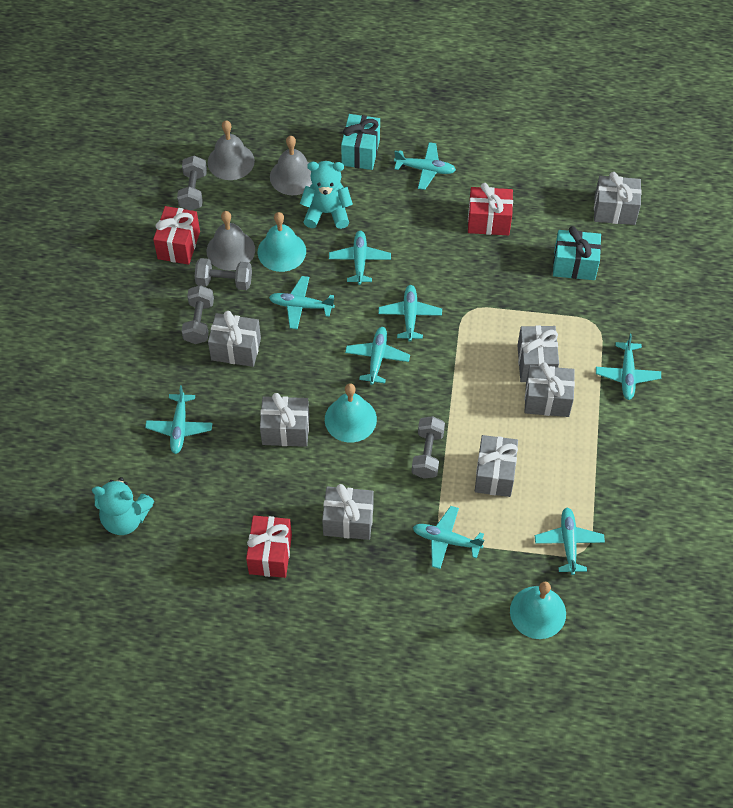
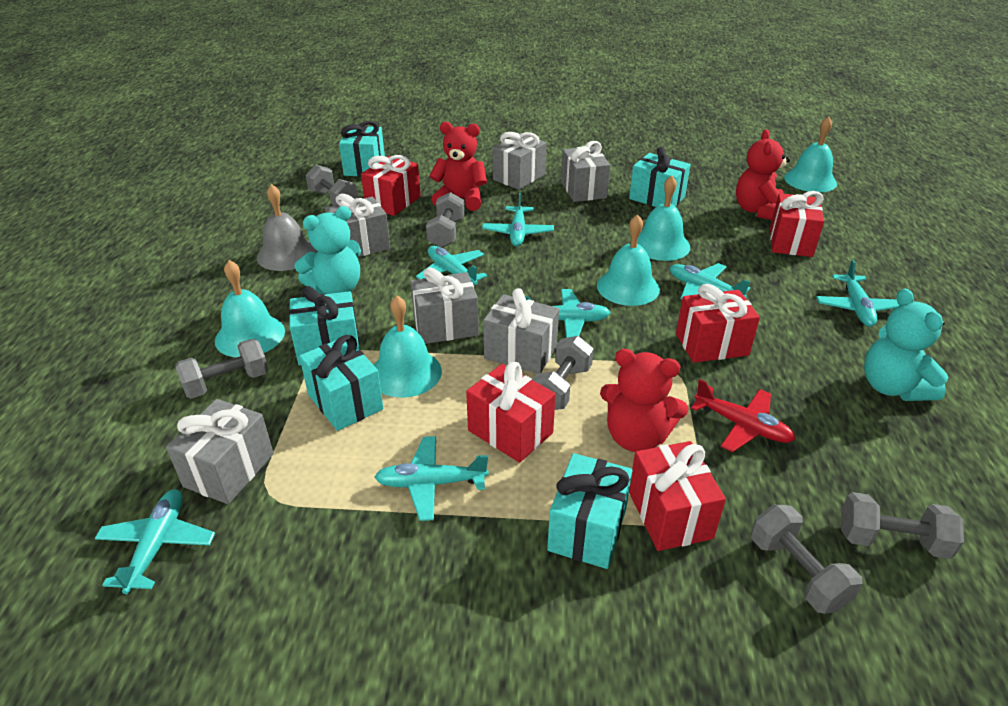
grey bell: 3 -> 1
grey dumbbell: 4 -> 6
grey gift: 7 -> 6
red gift: 3 -> 5
red plane: 0 -> 1
red teddy bear: 0 -> 3
turquoise bell: 3 -> 5
turquoise gift: 2 -> 5
turquoise plane: 9 -> 7

